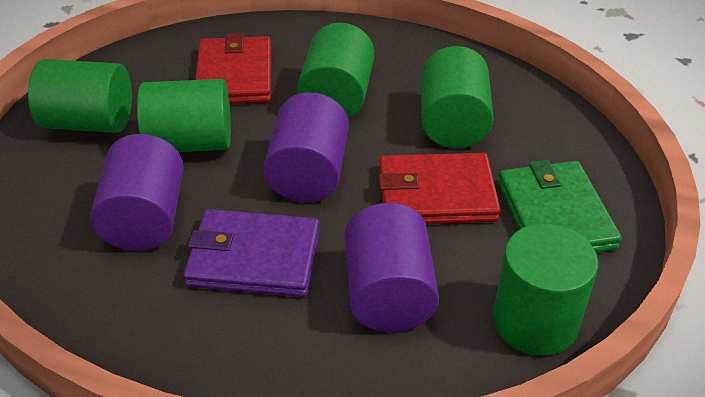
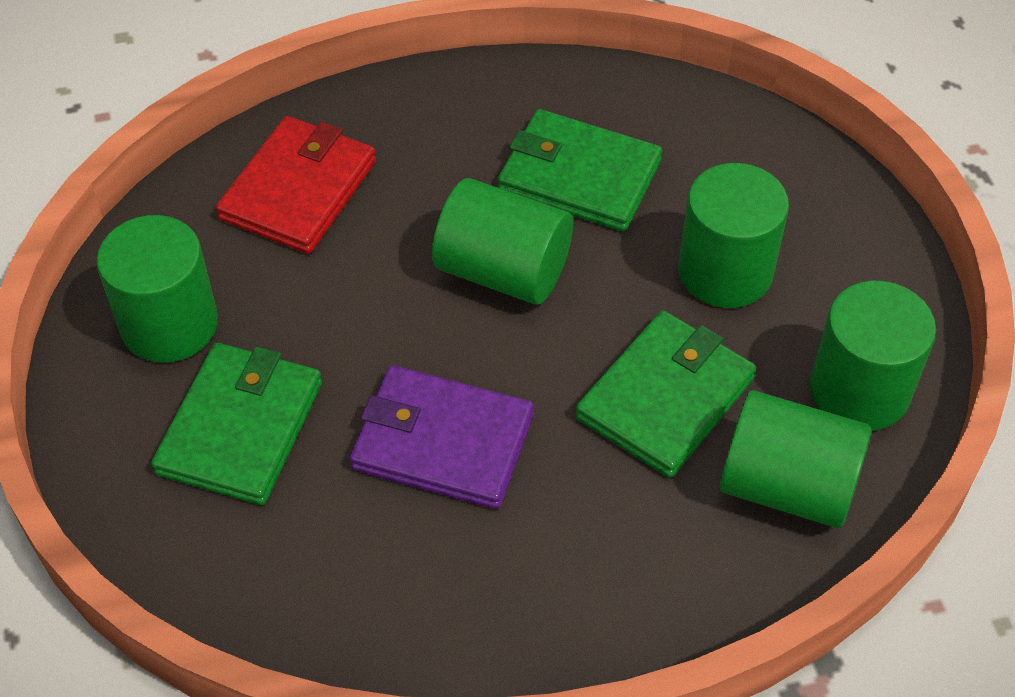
green wallet: 1 -> 3
purple cylinder: 3 -> 0
red wallet: 2 -> 1

